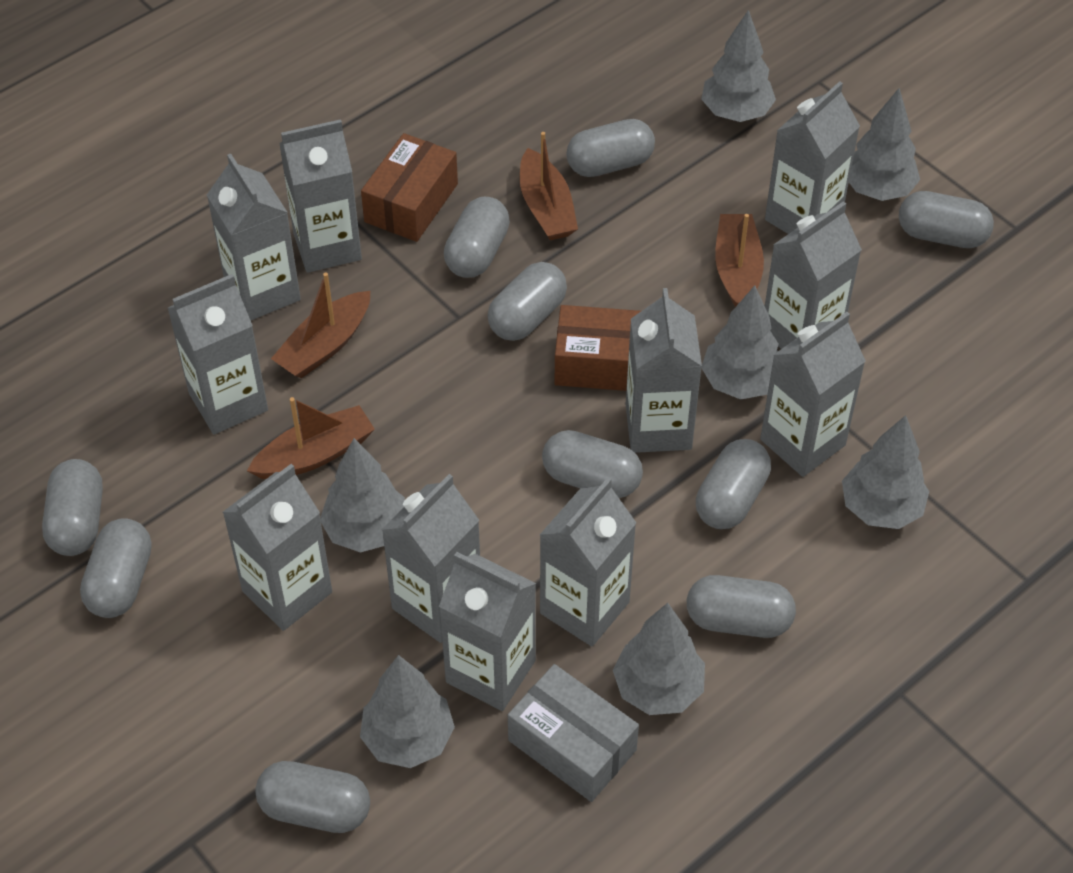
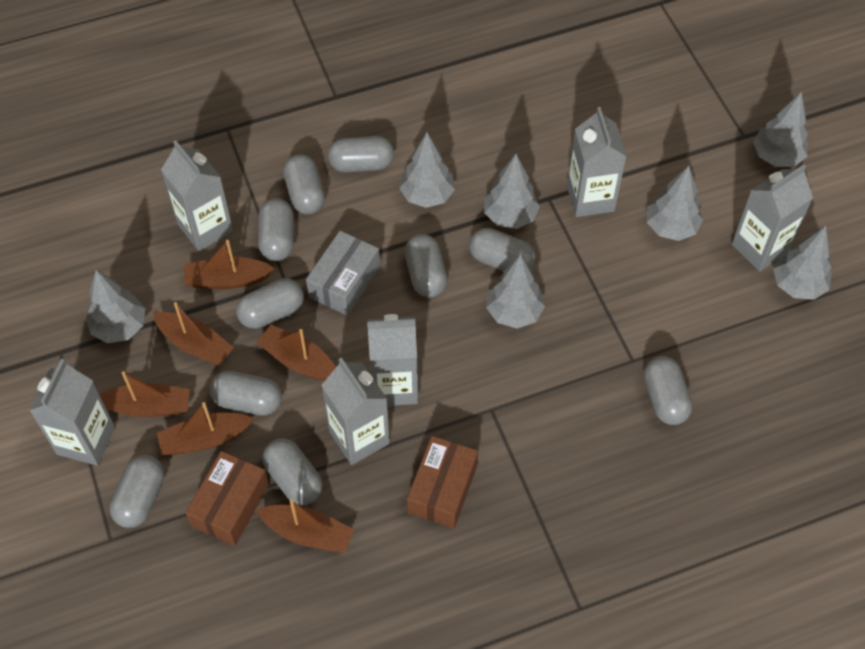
brown boat: 4 -> 6
grey carton: 11 -> 6

